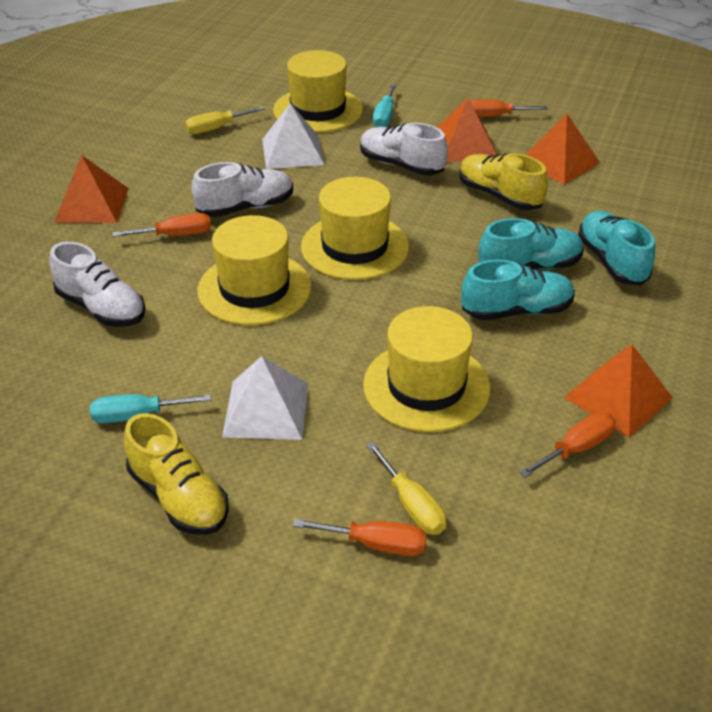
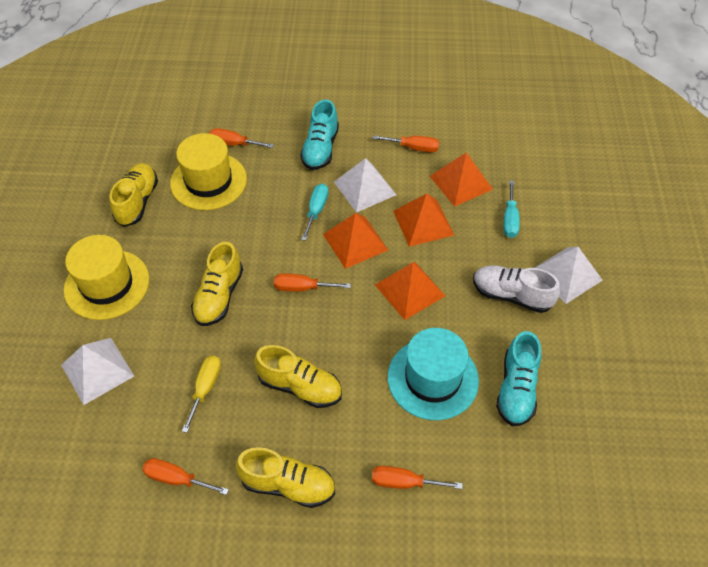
orange screwdriver: 4 -> 5
turquoise hat: 0 -> 1
turquoise shoe: 3 -> 2
white pyramid: 2 -> 3
white shoe: 3 -> 1
yellow hat: 4 -> 2
yellow screwdriver: 2 -> 1
yellow shoe: 2 -> 4

